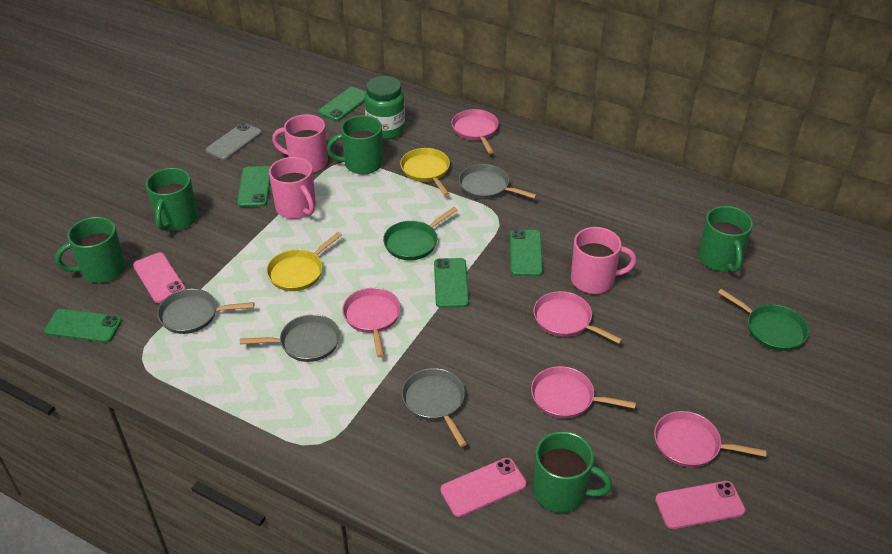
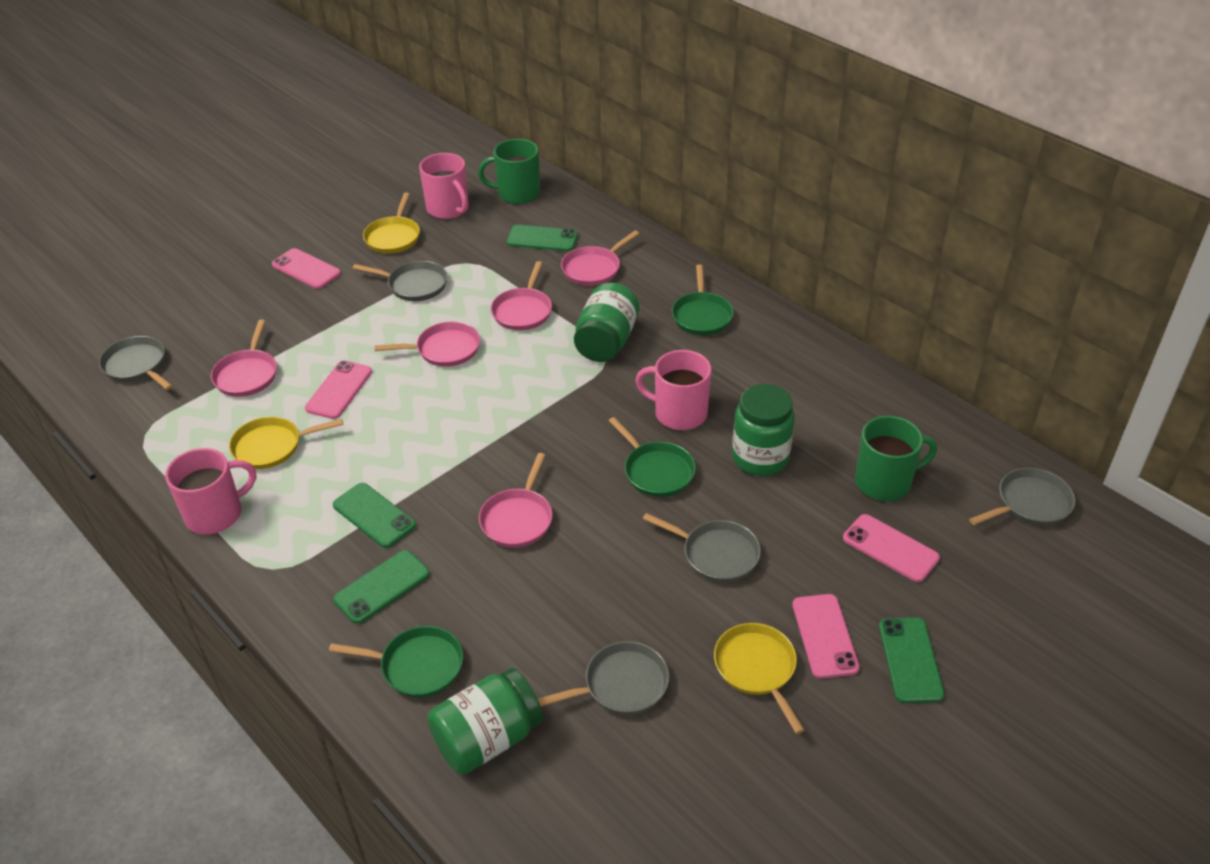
green jar: 1 -> 3
green mug: 5 -> 2
green pan: 2 -> 3
green phone: 5 -> 4
grey pan: 4 -> 5
grey phone: 1 -> 0
pink phone: 3 -> 4
yellow pan: 2 -> 3

